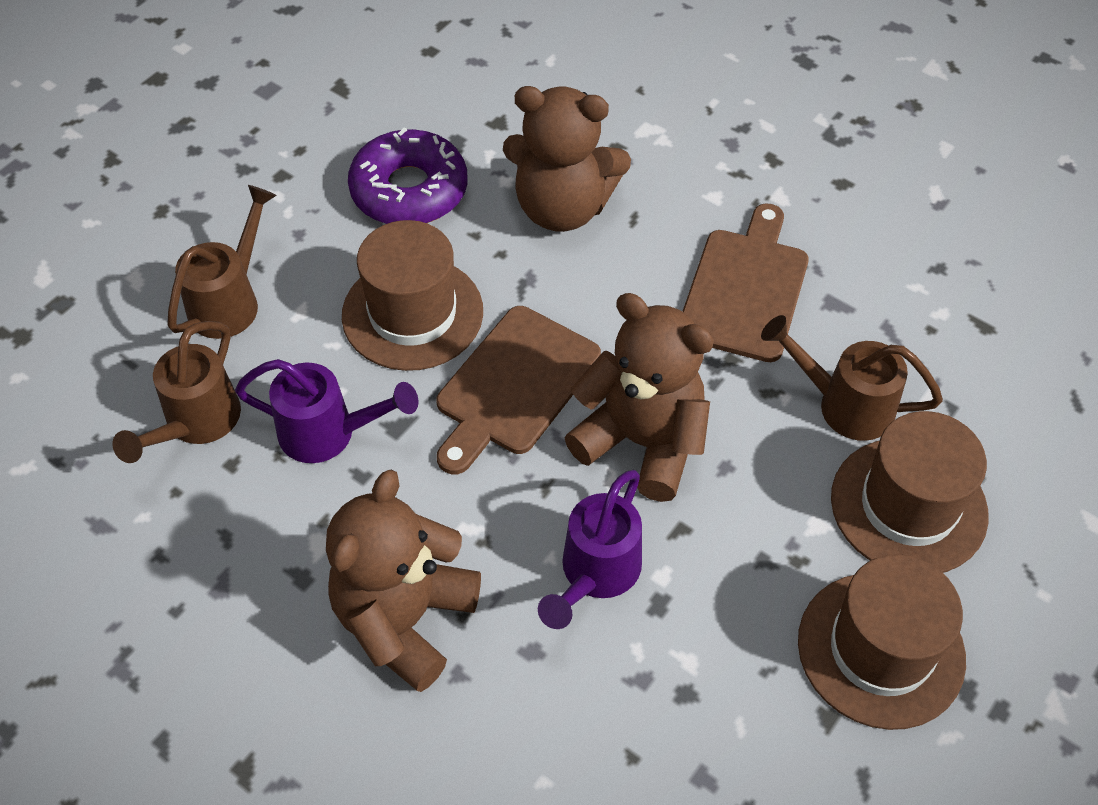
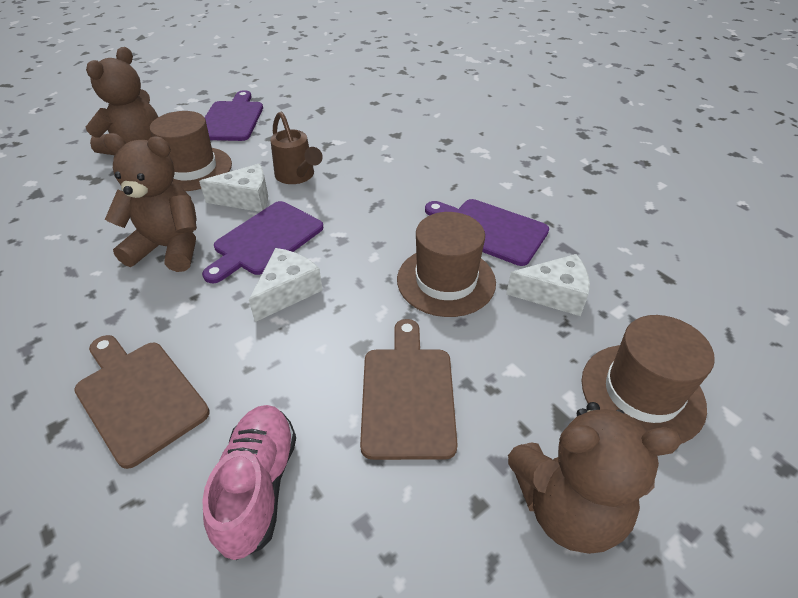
brown watering can: 3 -> 1
pink shoe: 0 -> 1
purple cutting board: 0 -> 3
purple donut: 1 -> 0
purple watering can: 2 -> 0
white cheese: 0 -> 3

